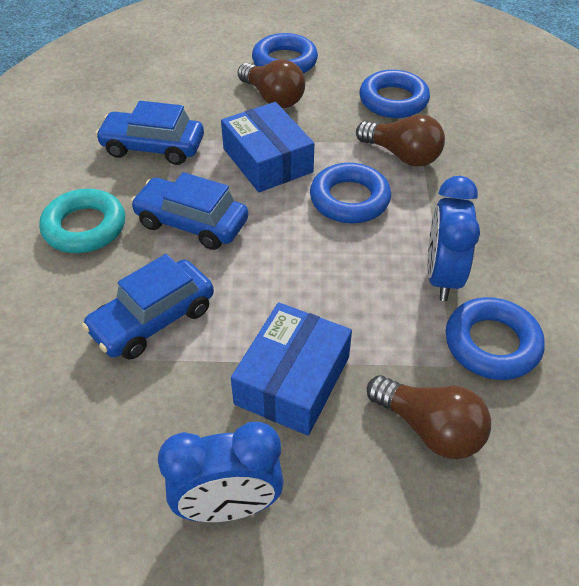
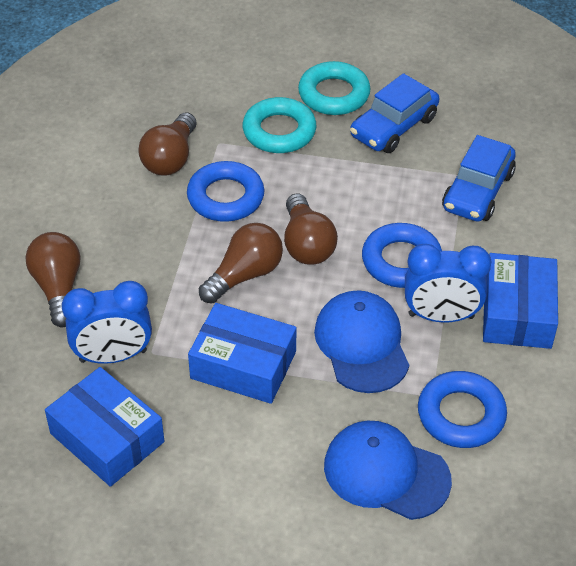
blue box: 2 -> 3
blue cap: 0 -> 2
blue car: 3 -> 2
blue ring: 4 -> 3
brown light bulb: 3 -> 4
turquoise ring: 1 -> 2

